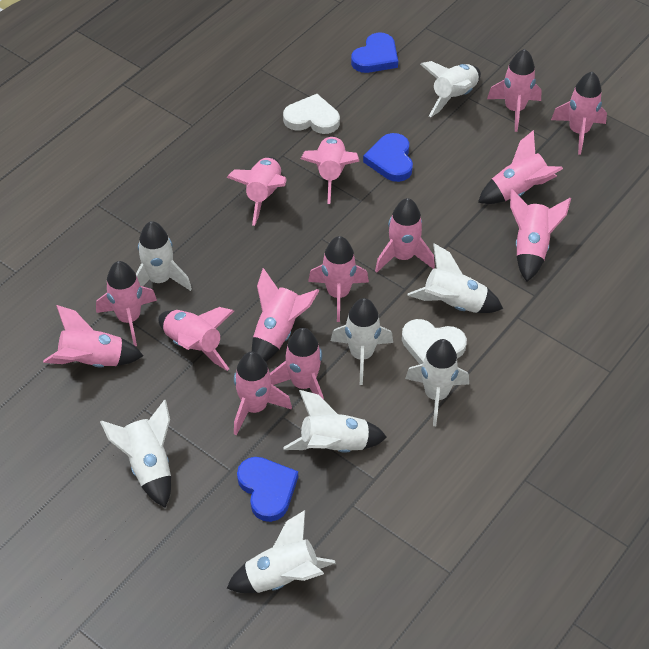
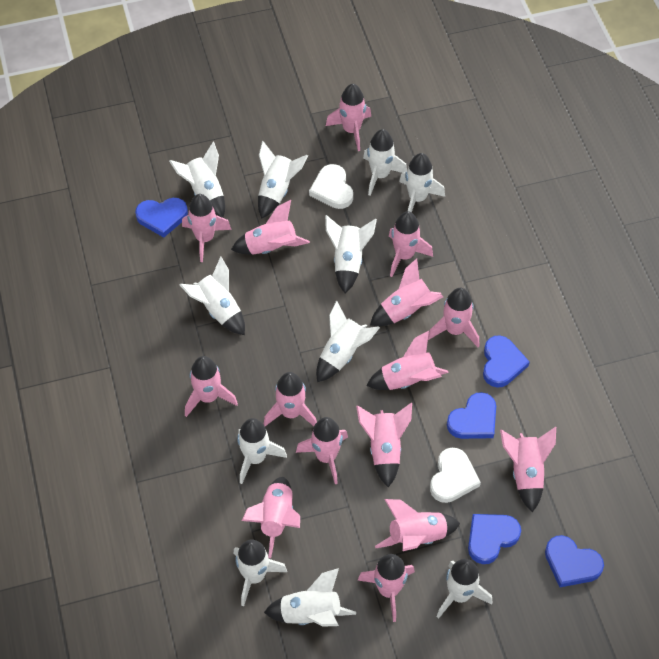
blue heart: 3 -> 5
pink rocket: 14 -> 15
white rocket: 8 -> 11

